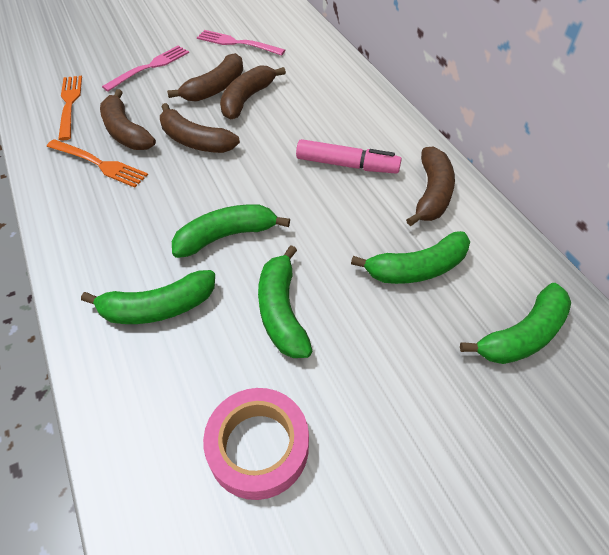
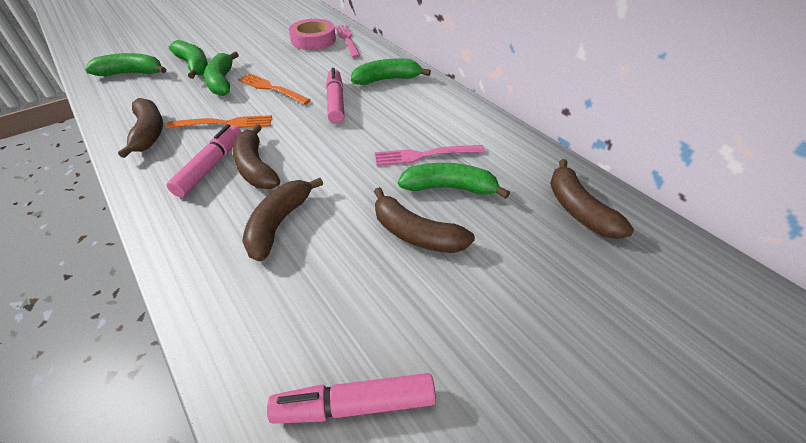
pink marker: 1 -> 3

